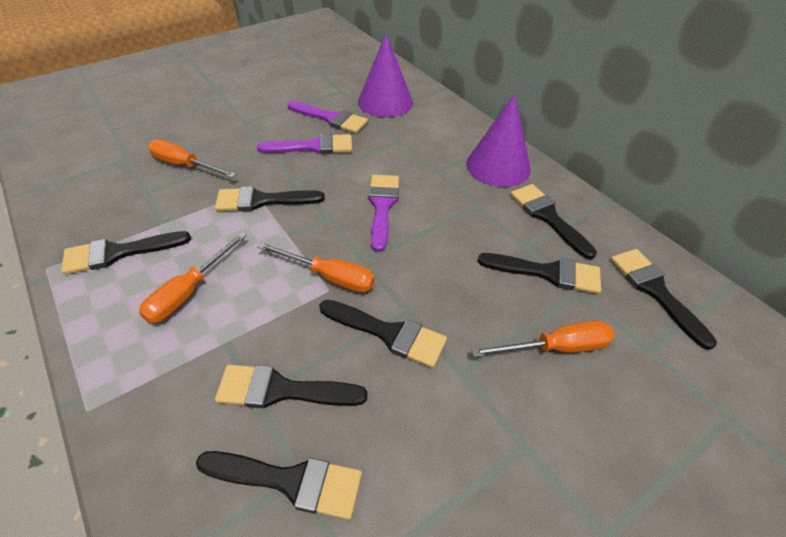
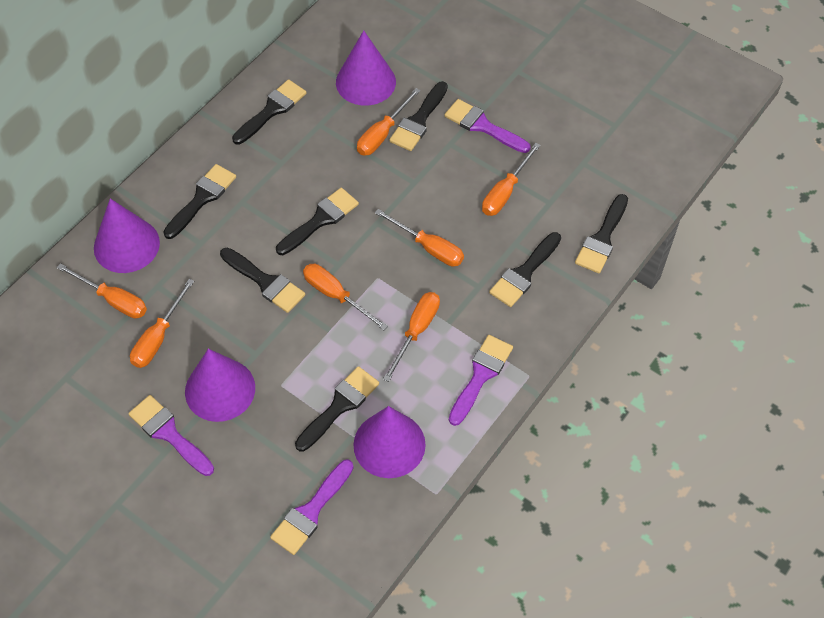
orange screwdriver: 4 -> 7
purple brush: 3 -> 4
purple cone: 2 -> 4

